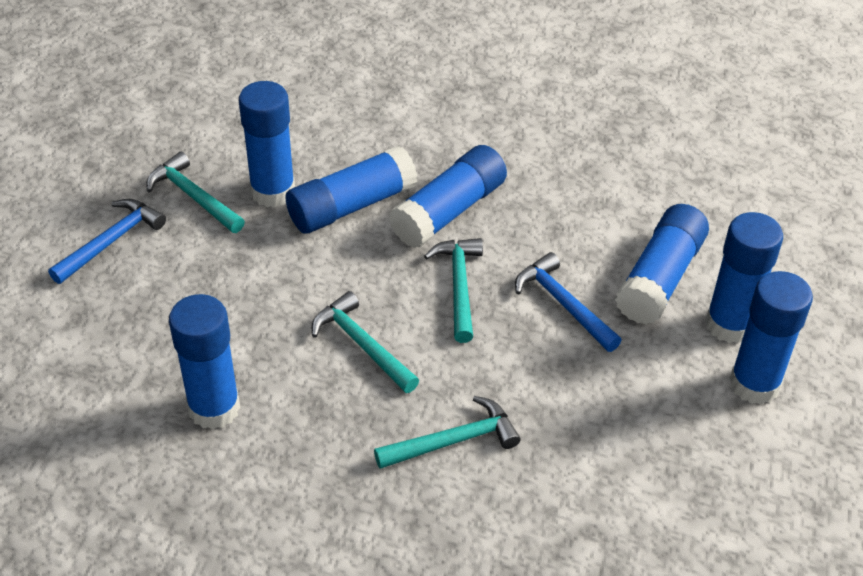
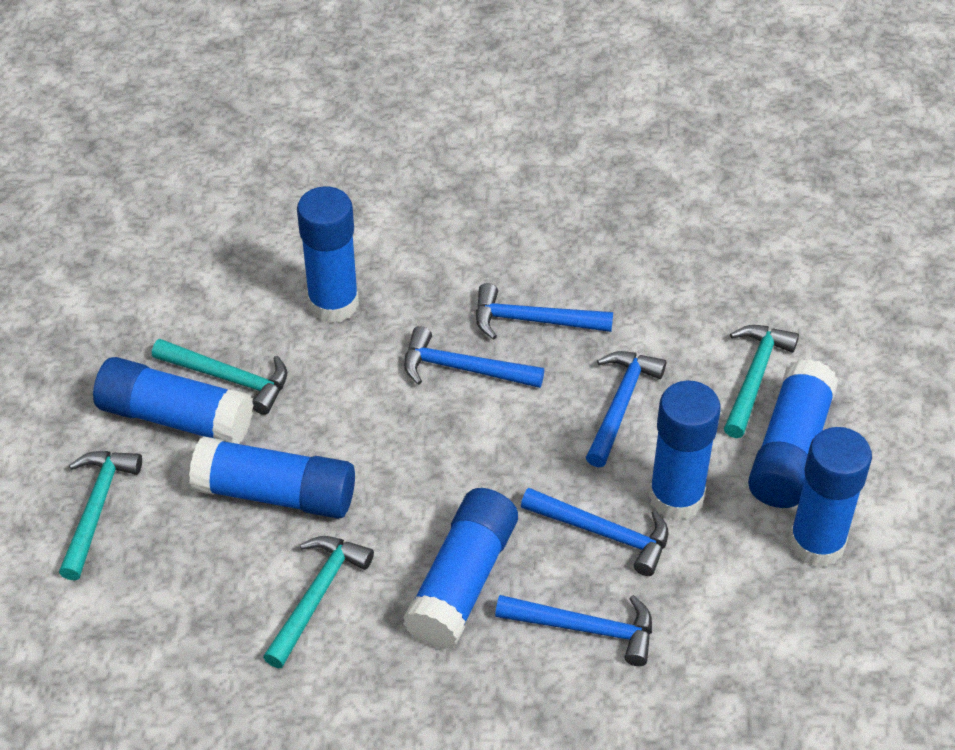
blue hammer: 2 -> 5

